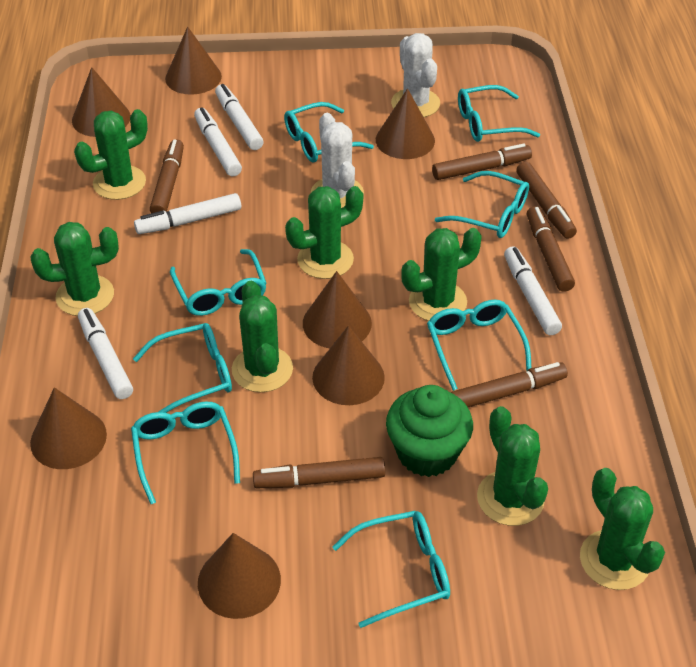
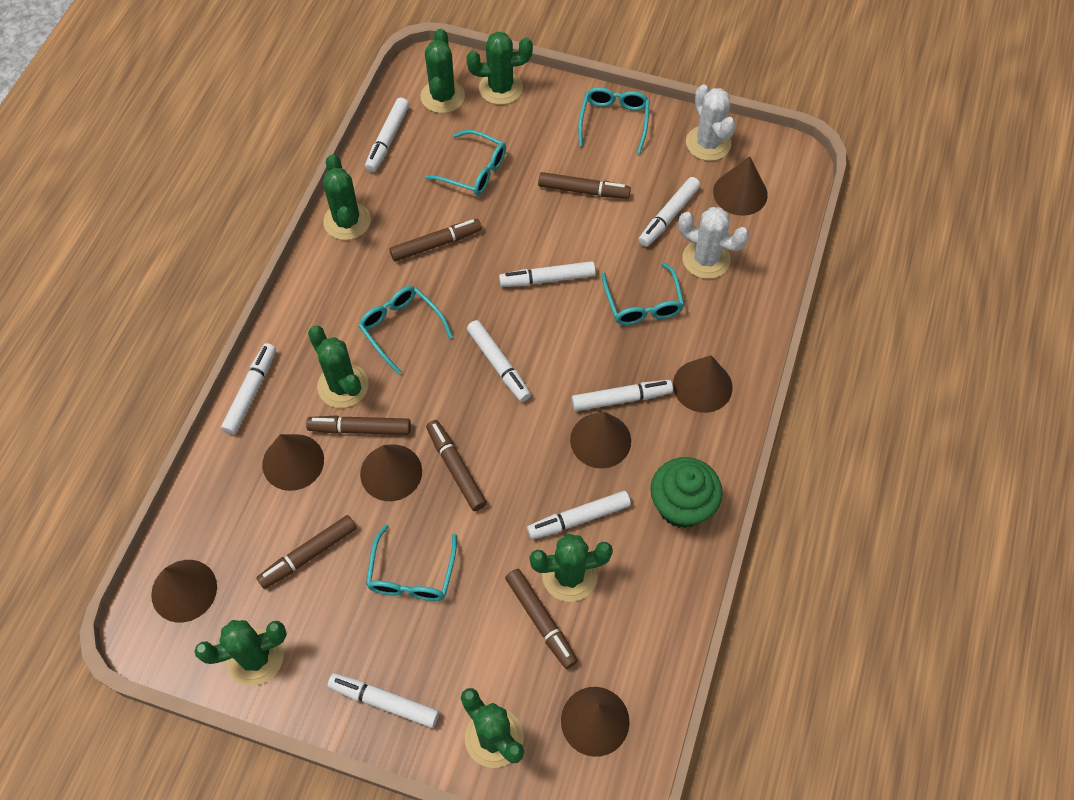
turquoise glasses: 8 -> 5
white marker: 5 -> 8

